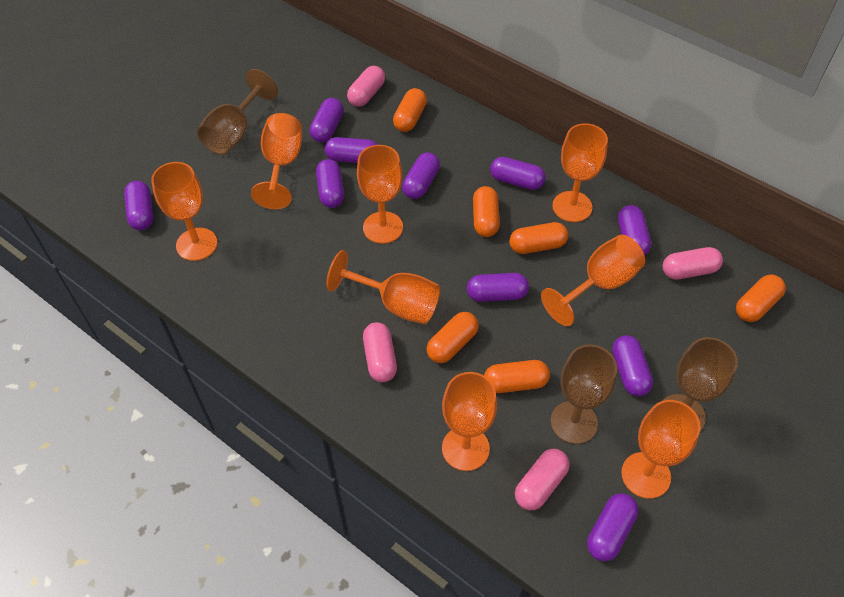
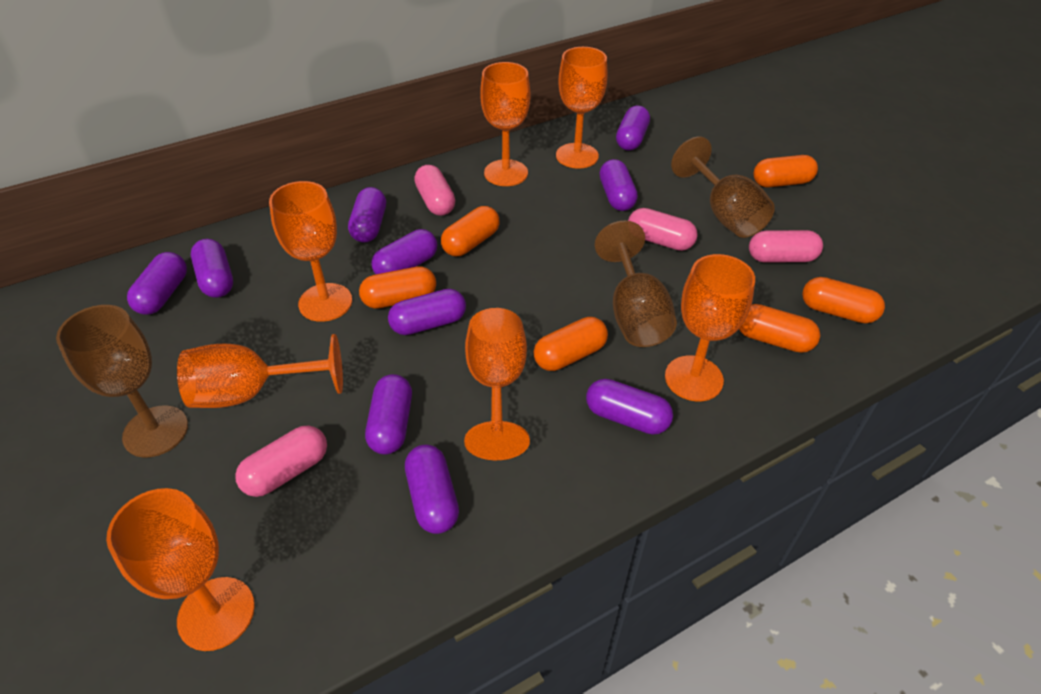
orange goblet: 8 -> 7

